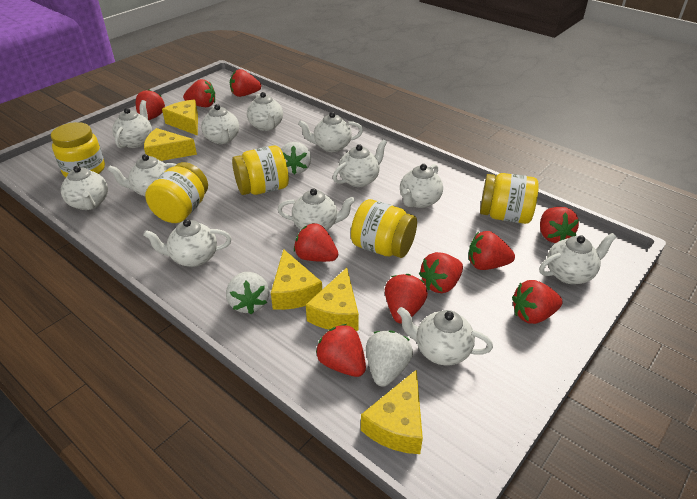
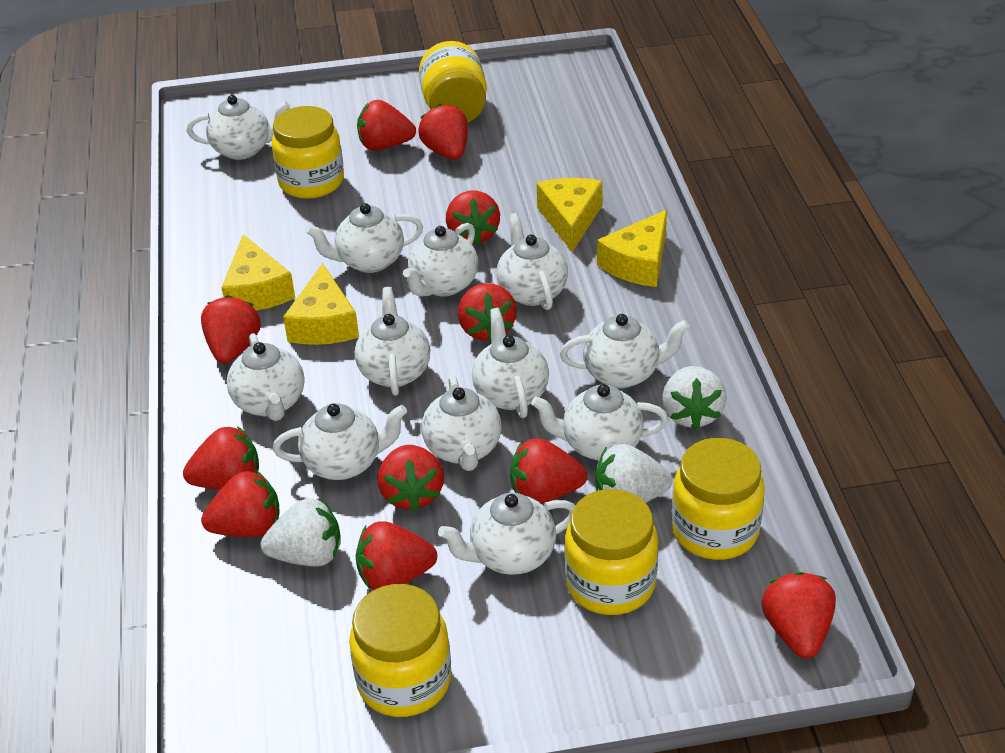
red strawberry: 10 -> 11
yellow cheese: 5 -> 4

